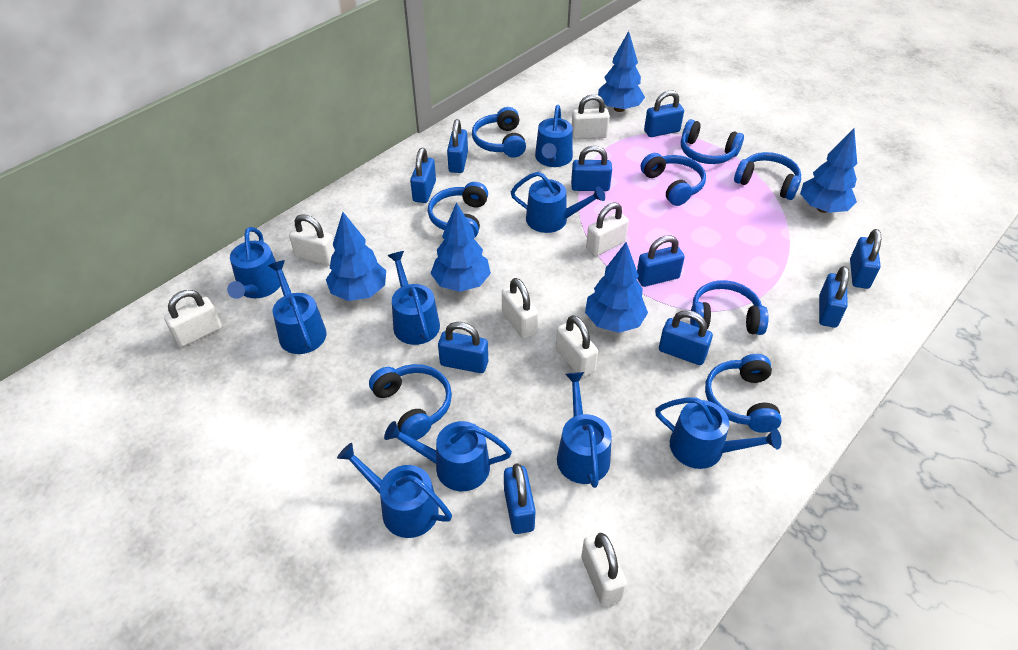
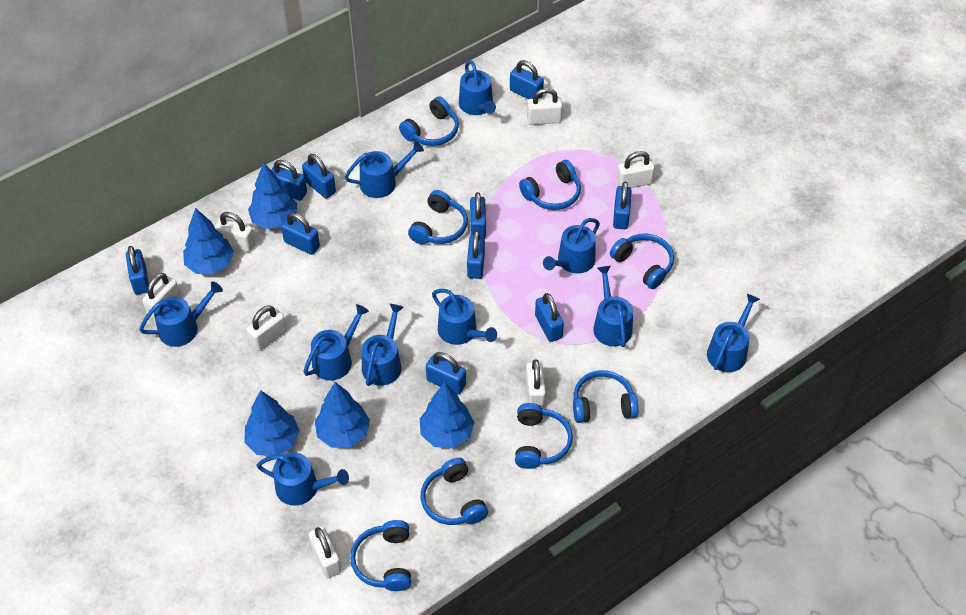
blue watering can: 9 -> 10

